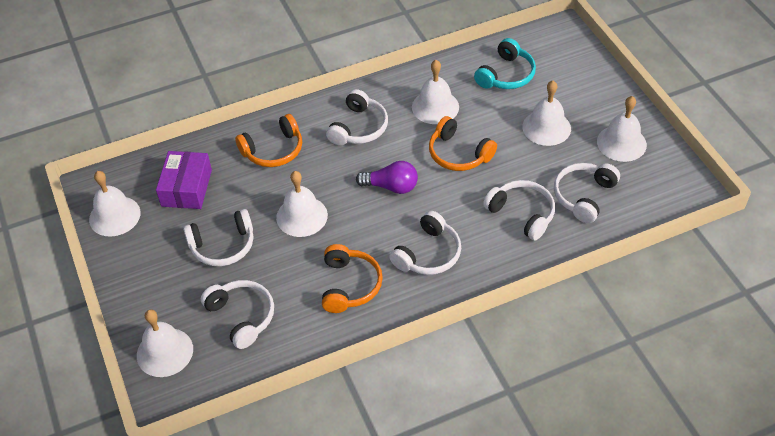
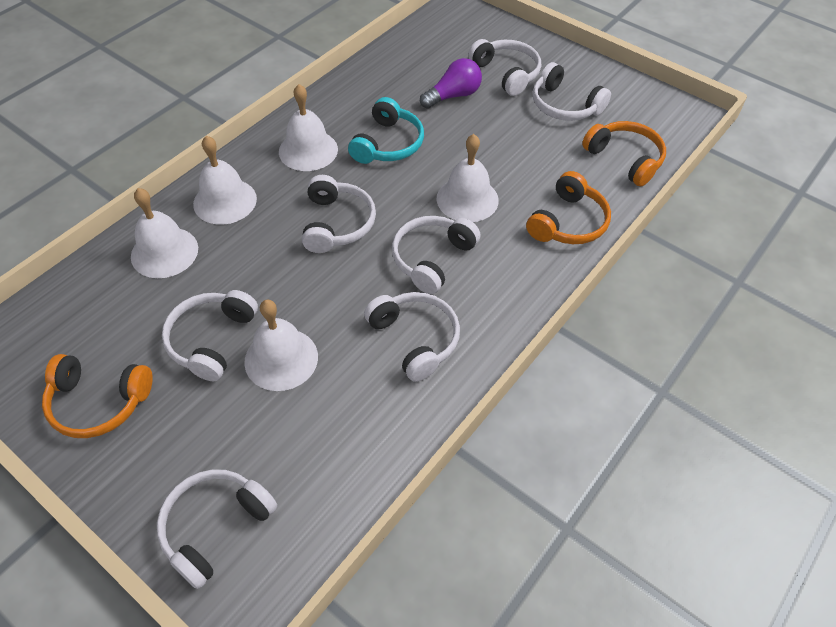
purple box: 1 -> 0
white bell: 6 -> 5
white headphones: 6 -> 7

